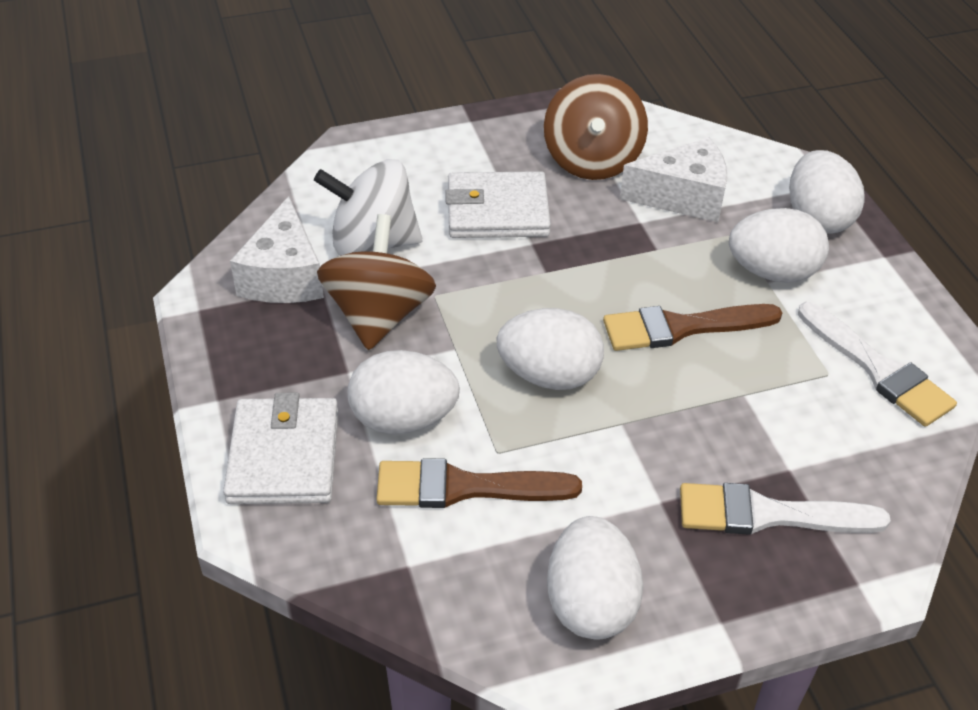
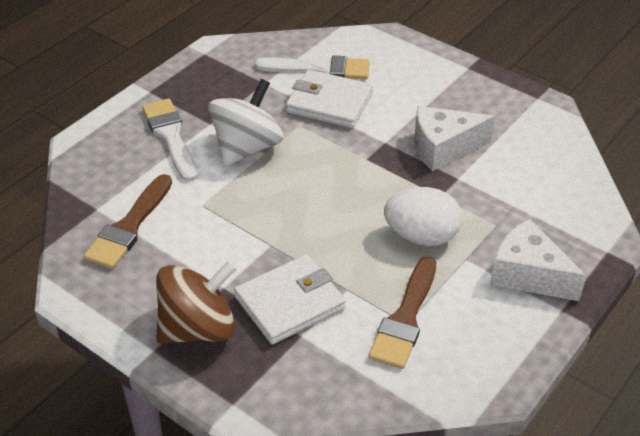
brown spinning top: 2 -> 1
white egg: 5 -> 1

